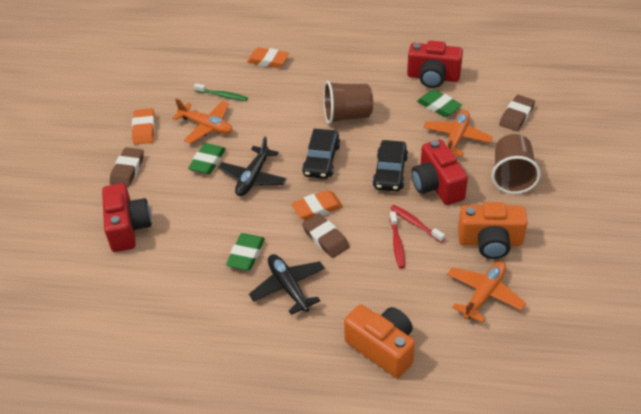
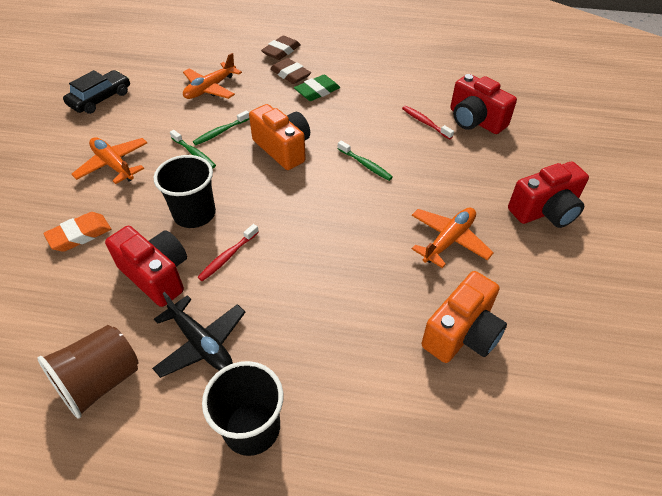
black car: 2 -> 1
black cup: 0 -> 2
black plane: 2 -> 1
brown cup: 2 -> 1
brown eraser: 3 -> 2
green eraser: 3 -> 1
green toothbrush: 1 -> 3
orange eraser: 3 -> 1

